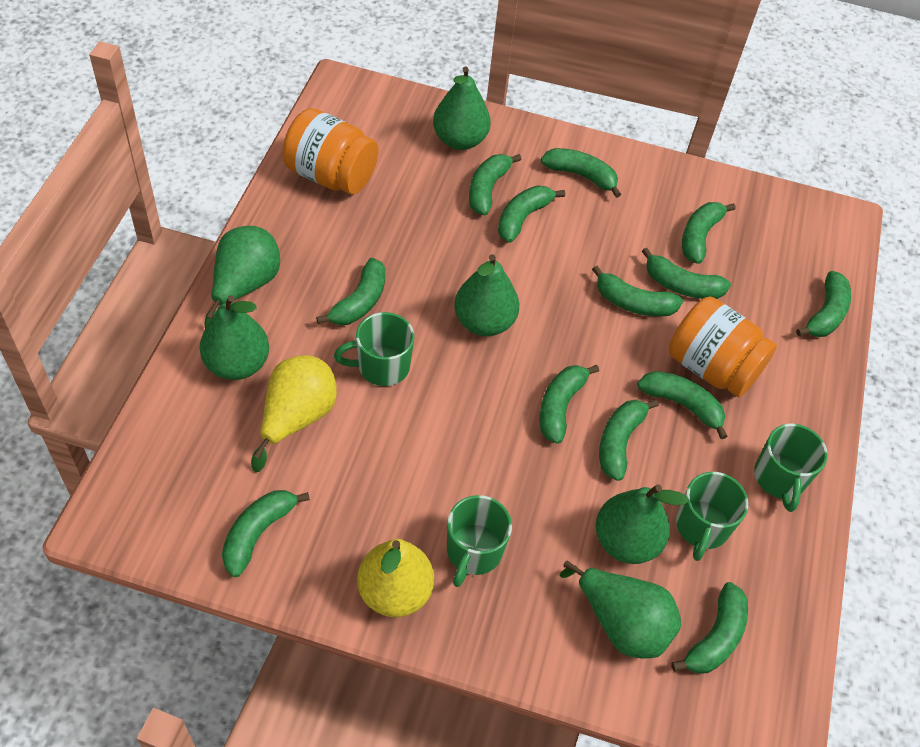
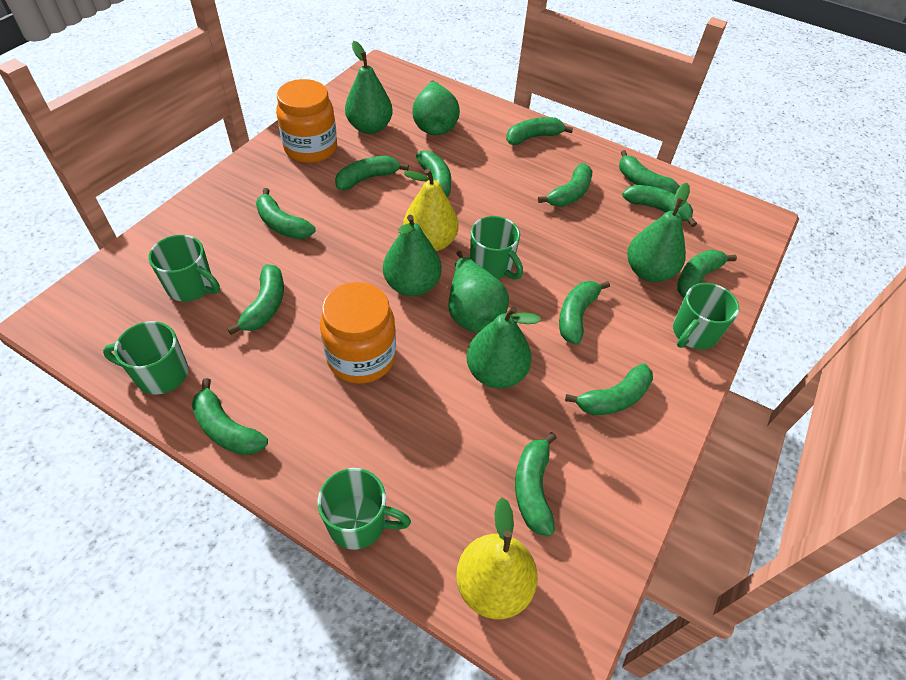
green mug: 4 -> 5

